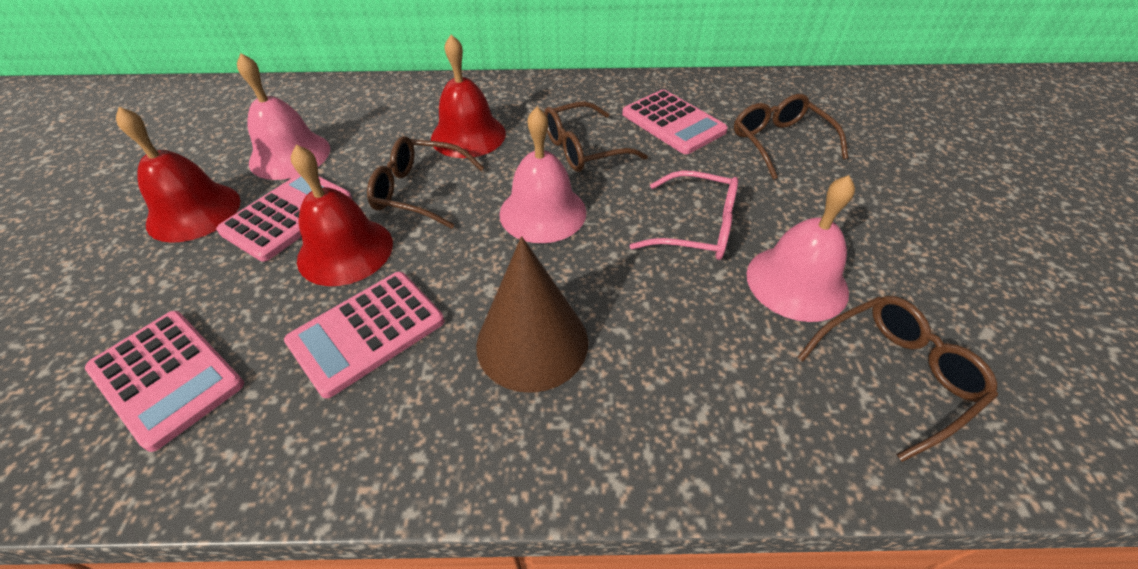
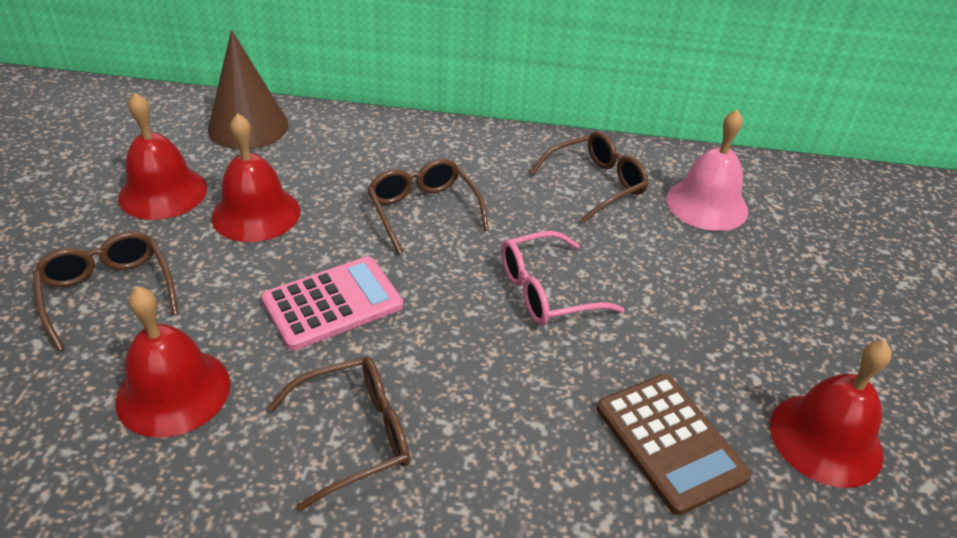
brown calculator: 0 -> 1
pink bell: 3 -> 1
pink calculator: 4 -> 1
red bell: 3 -> 4

